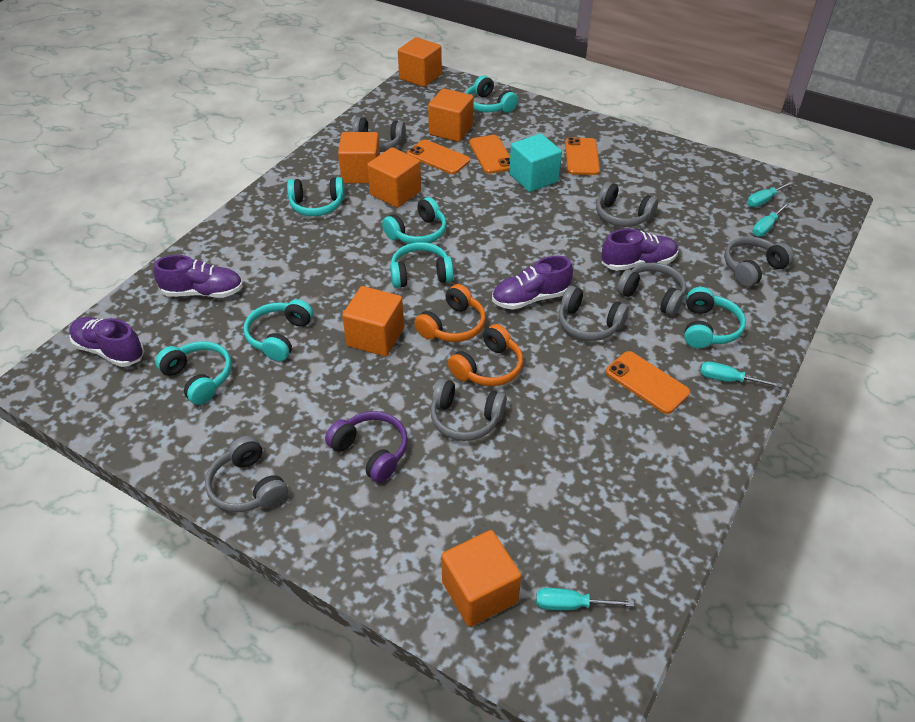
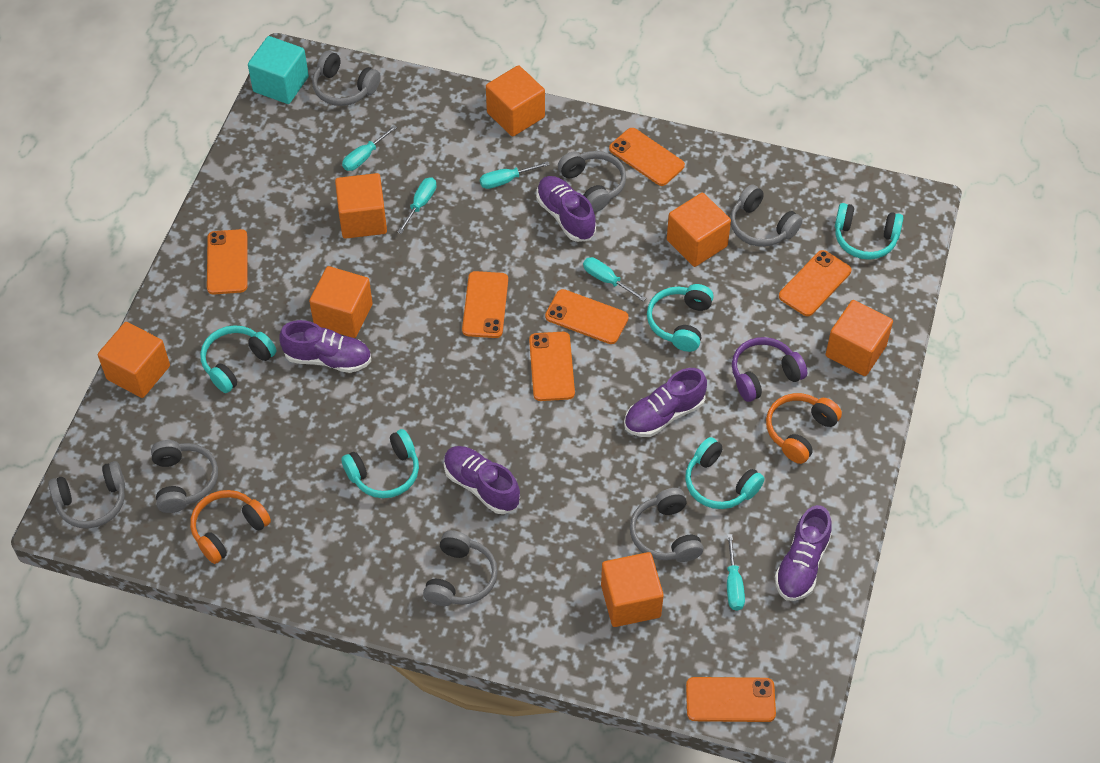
orange cube: 6 -> 7
orange phone: 4 -> 7
purple shoe: 4 -> 5
turquoise headphones: 7 -> 5
turquoise screwdriver: 4 -> 5

